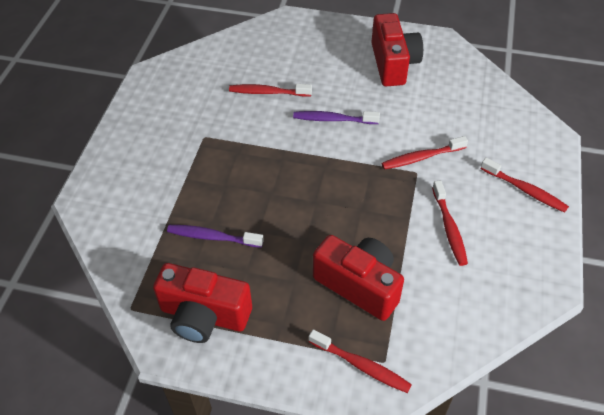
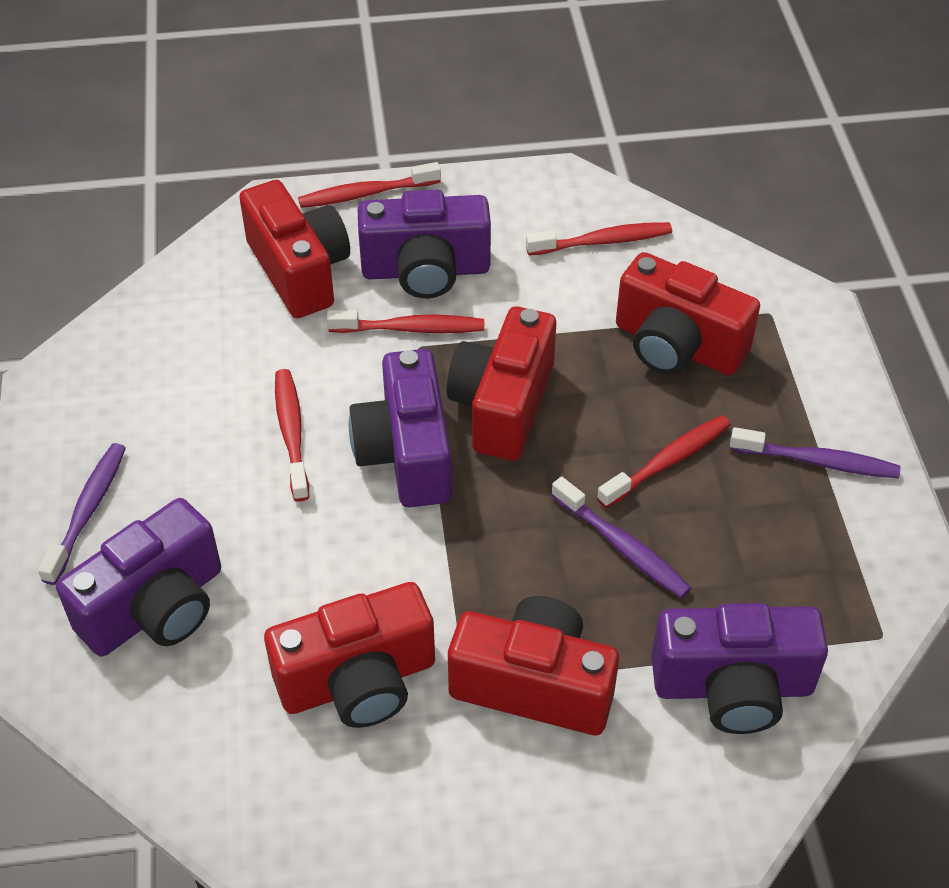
purple camera: 0 -> 4
purple toothbrush: 2 -> 3
red camera: 3 -> 5

